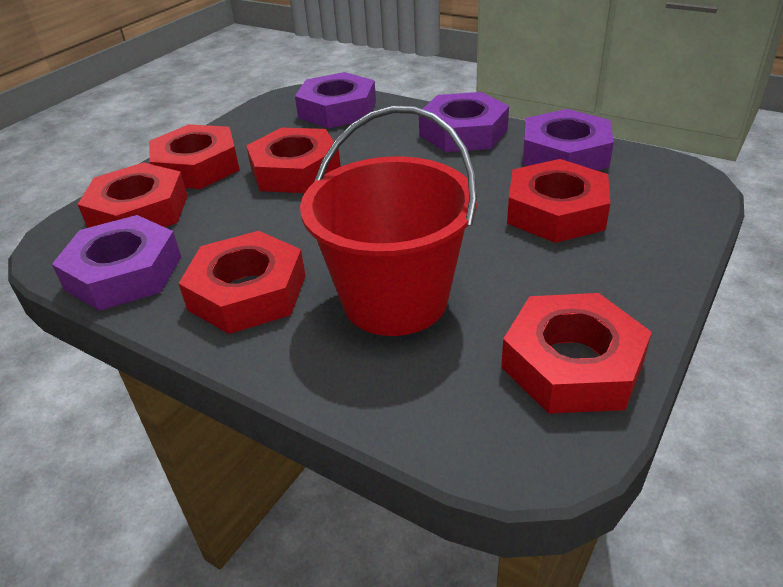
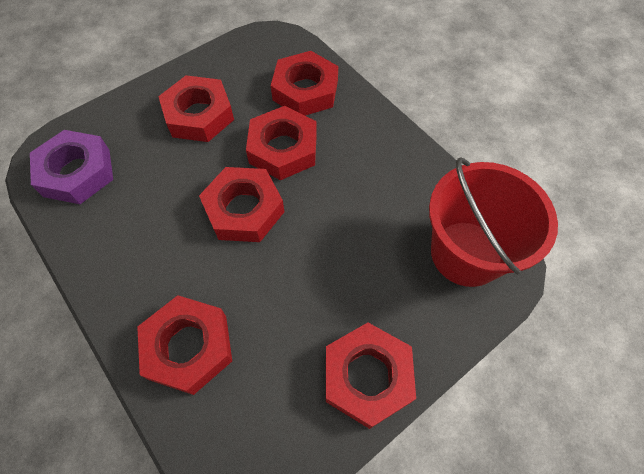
purple nut: 4 -> 1

